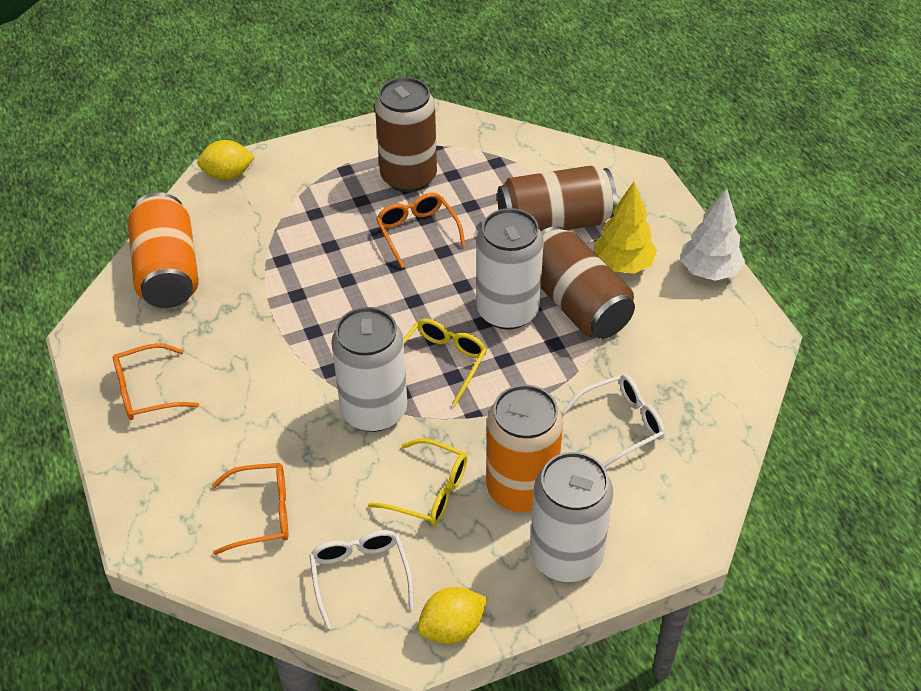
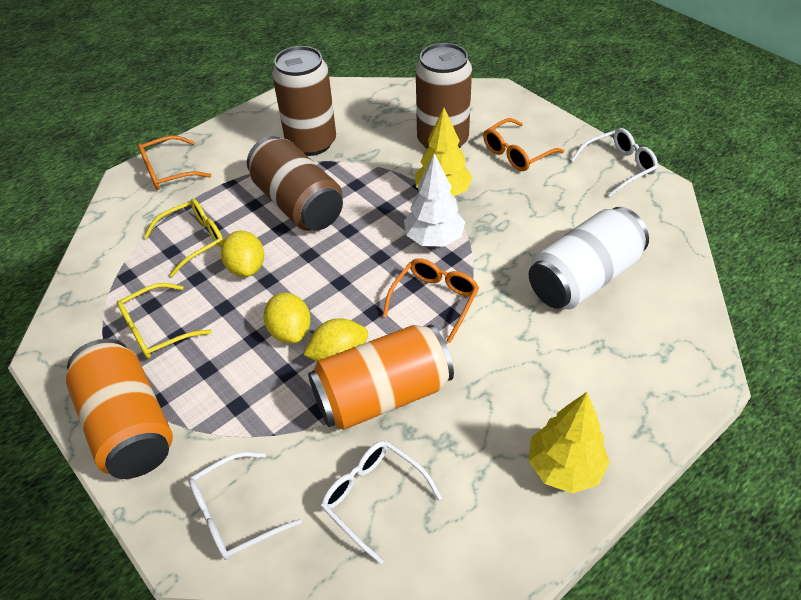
white can: 3 -> 1
white glasses: 2 -> 3
yellow lemon: 2 -> 3
yellow tree: 1 -> 2

